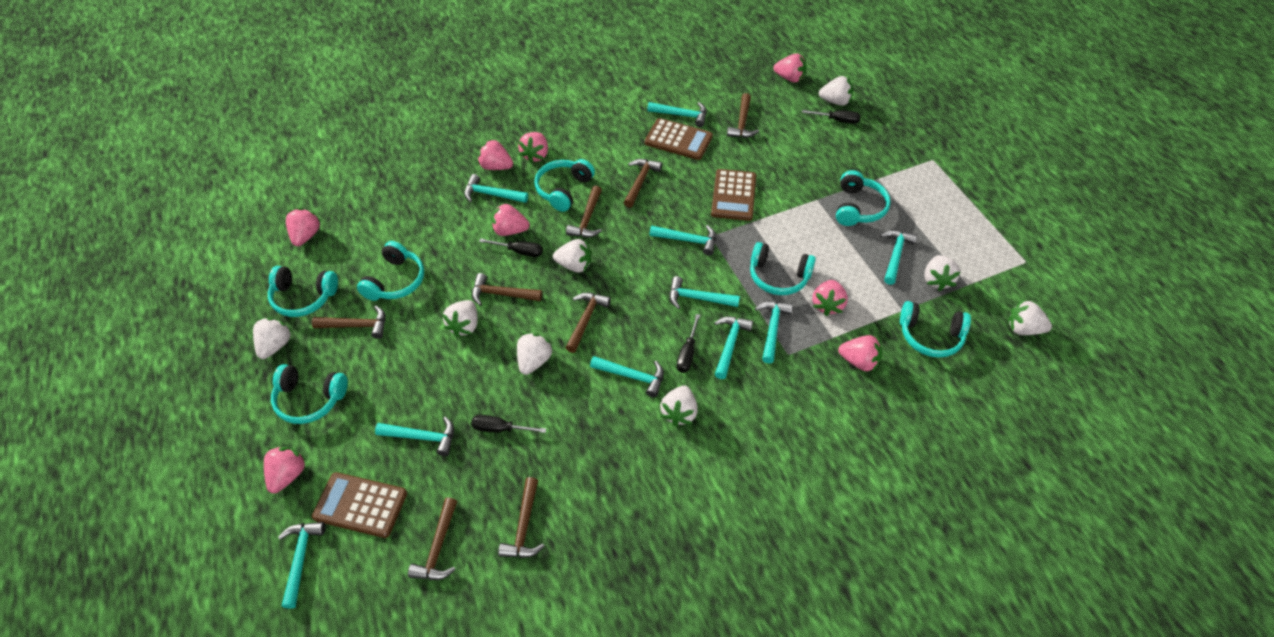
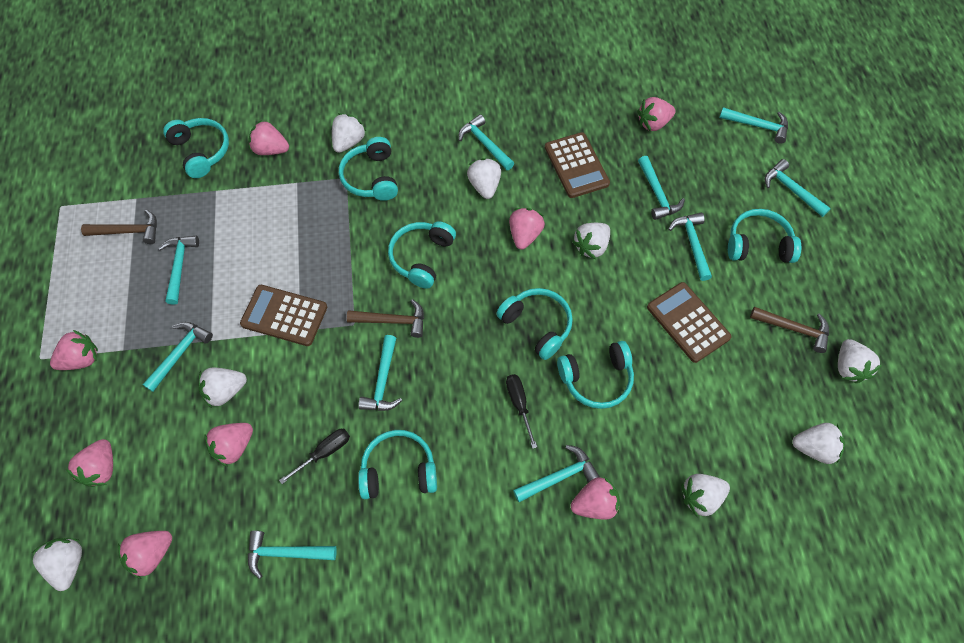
black screwdriver: 4 -> 2
brown hammer: 8 -> 3

